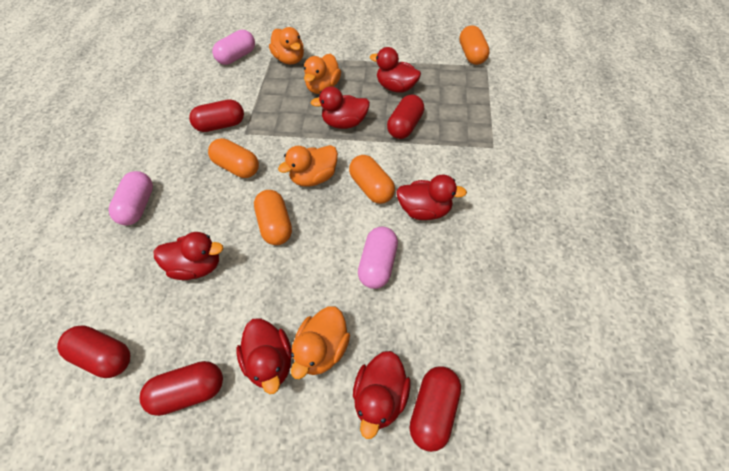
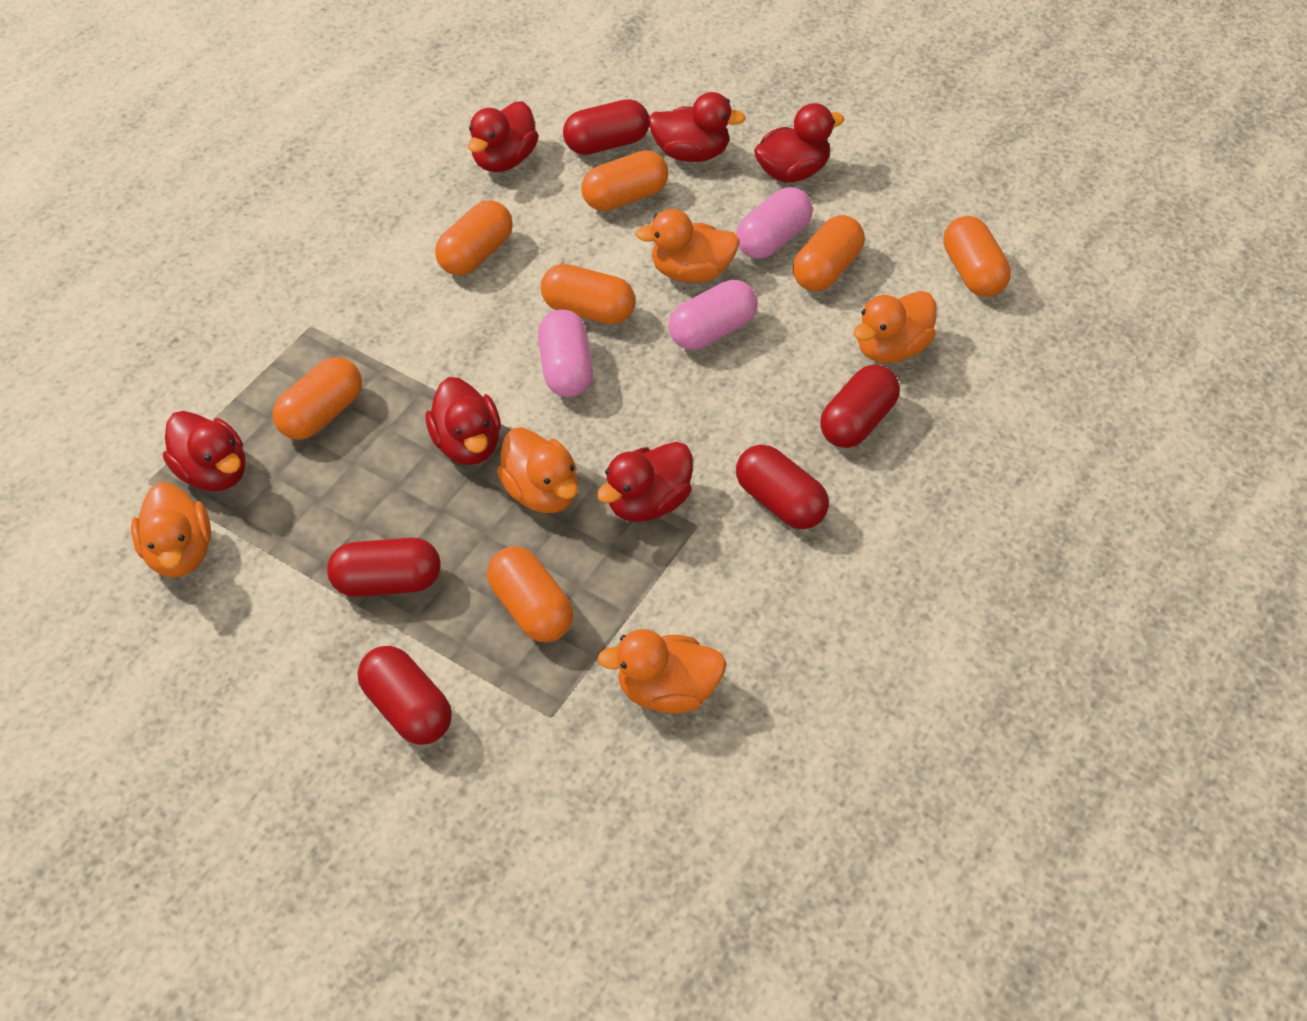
orange capsule: 4 -> 7
orange duck: 4 -> 5

